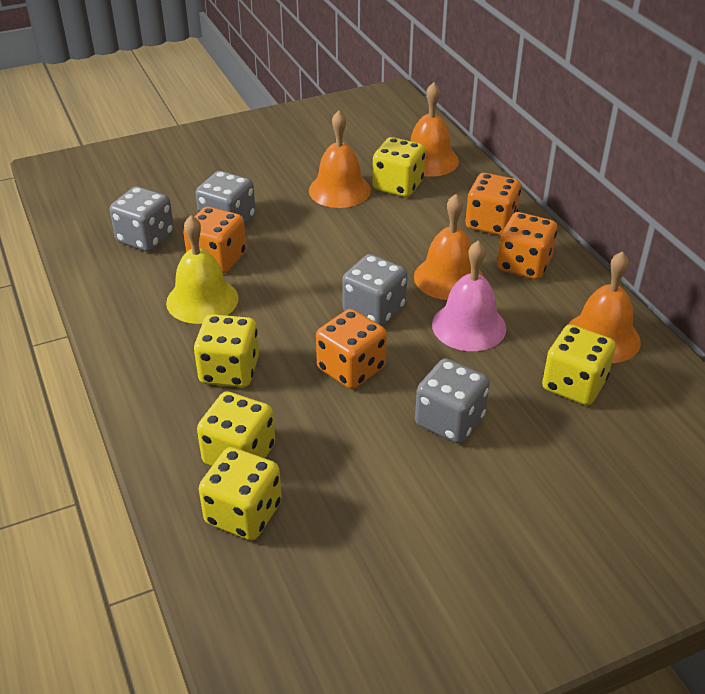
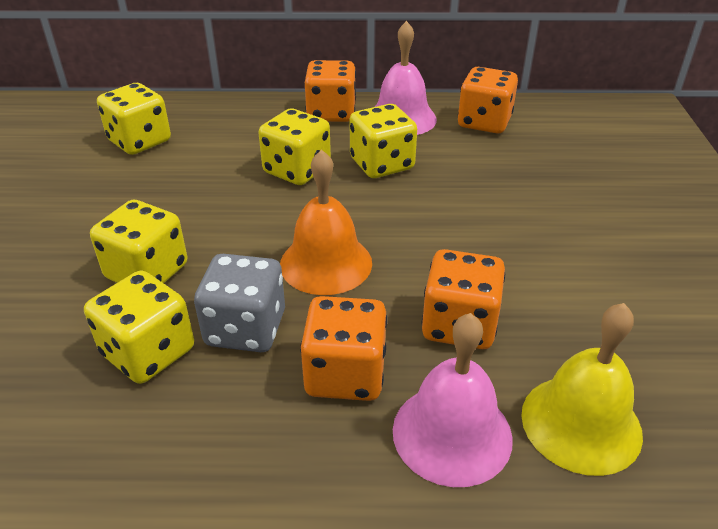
grey dice: 4 -> 1
orange bell: 4 -> 1
pink bell: 1 -> 2

